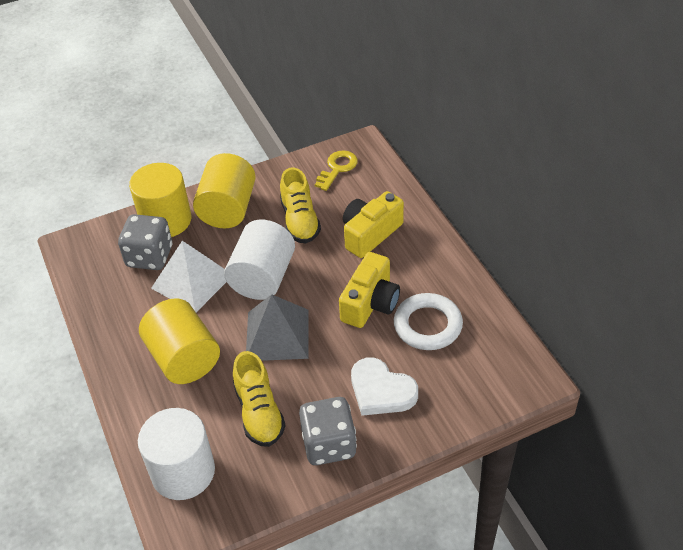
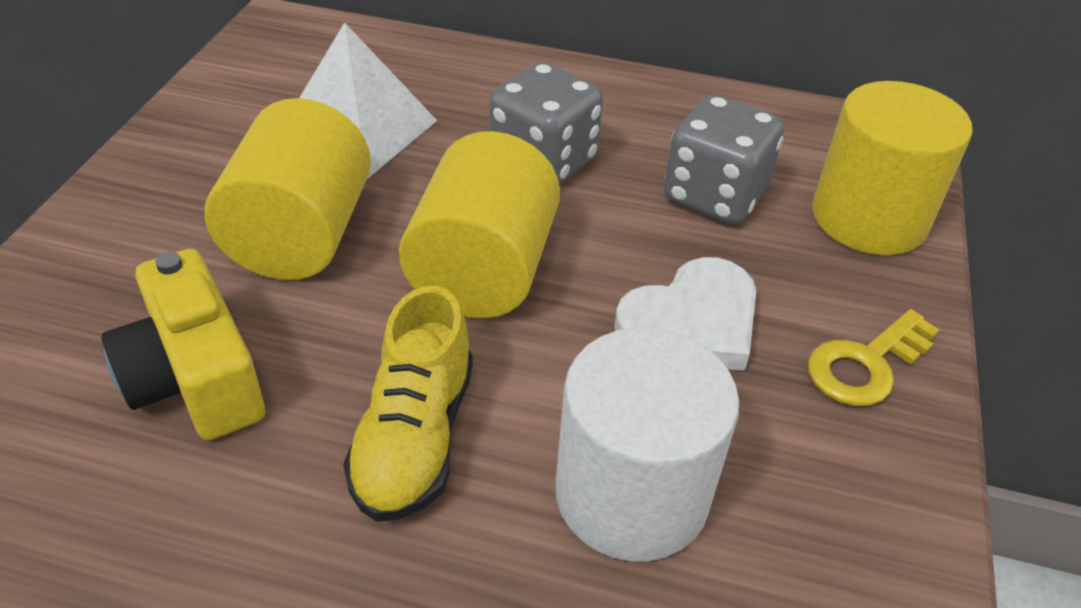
grey pyramid: 1 -> 0
white cylinder: 2 -> 1
white ring: 1 -> 0
yellow camera: 2 -> 1
yellow shoe: 2 -> 1

